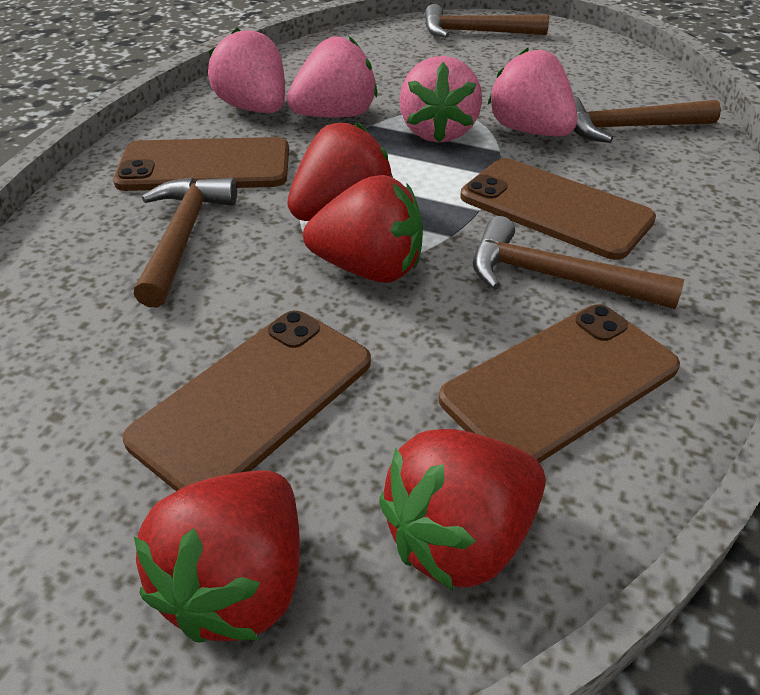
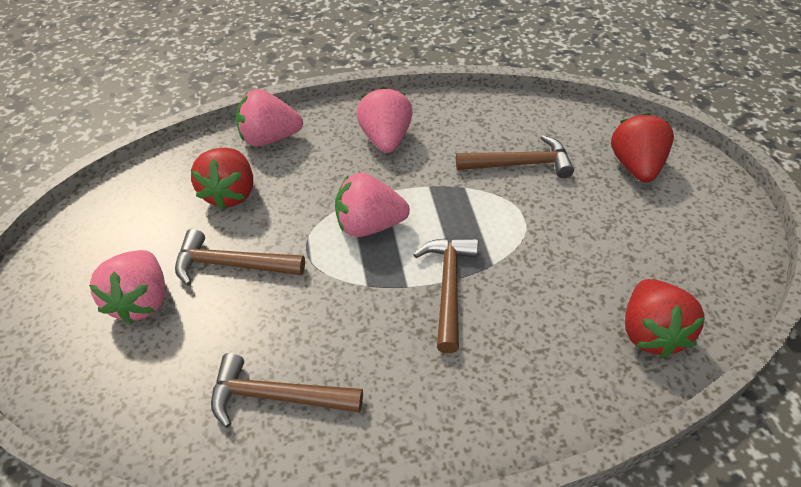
brown phone: 4 -> 0
red strawberry: 4 -> 3

